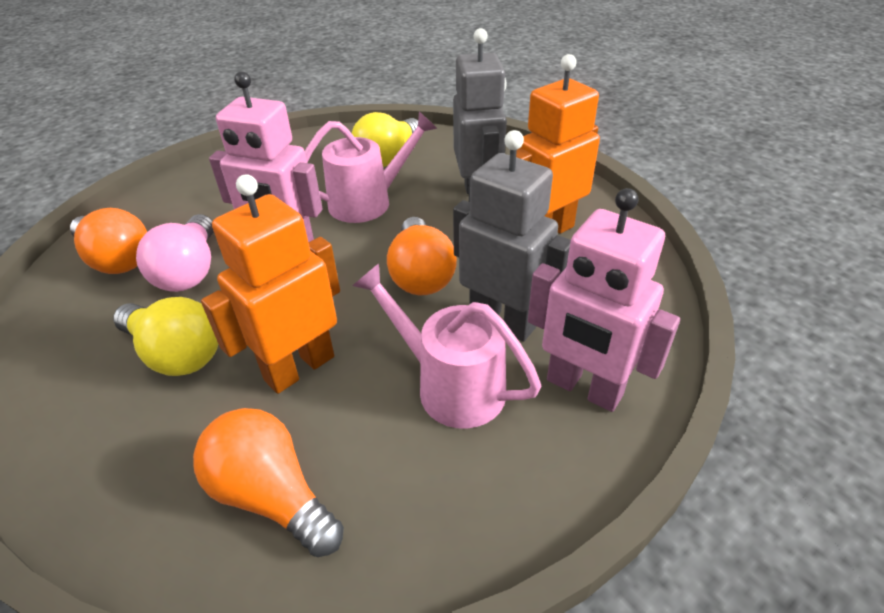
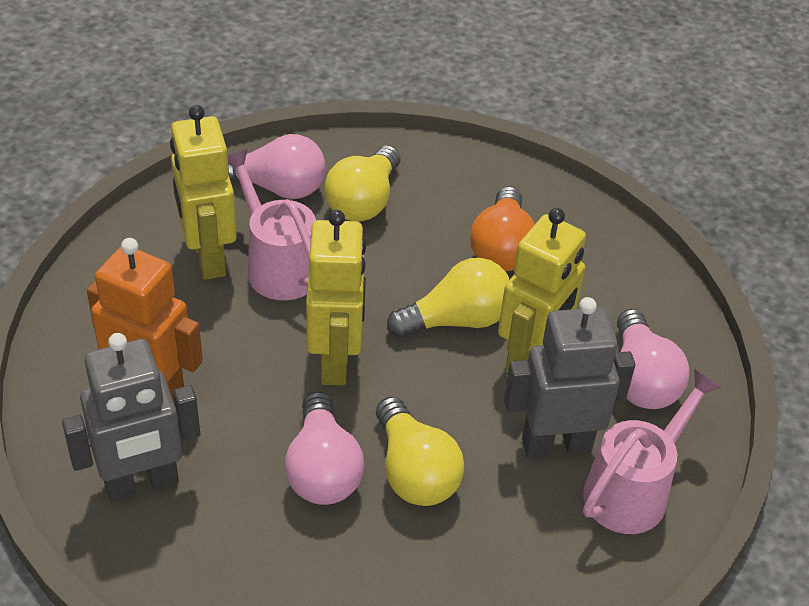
orange light bulb: 3 -> 1
orange robot: 2 -> 1
pink light bulb: 1 -> 3
pink robot: 2 -> 0
yellow light bulb: 2 -> 3
yellow robot: 0 -> 3

